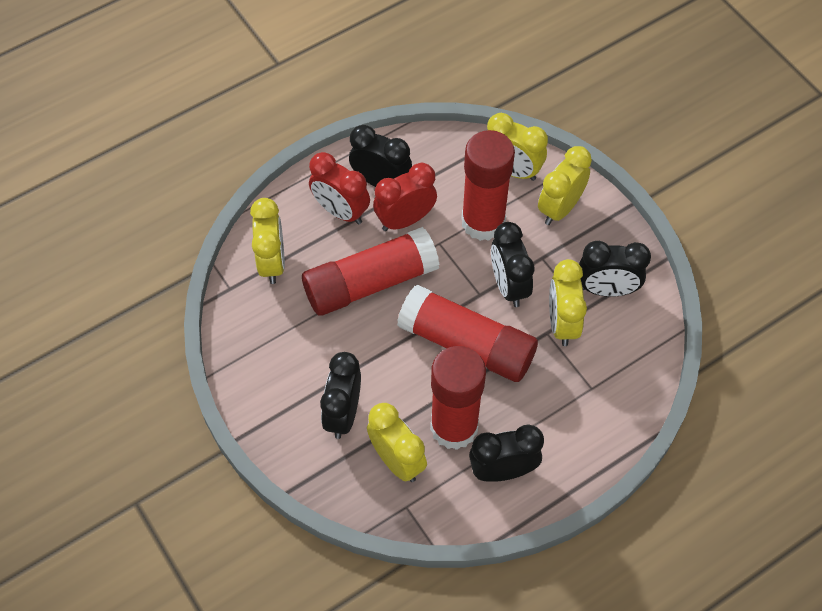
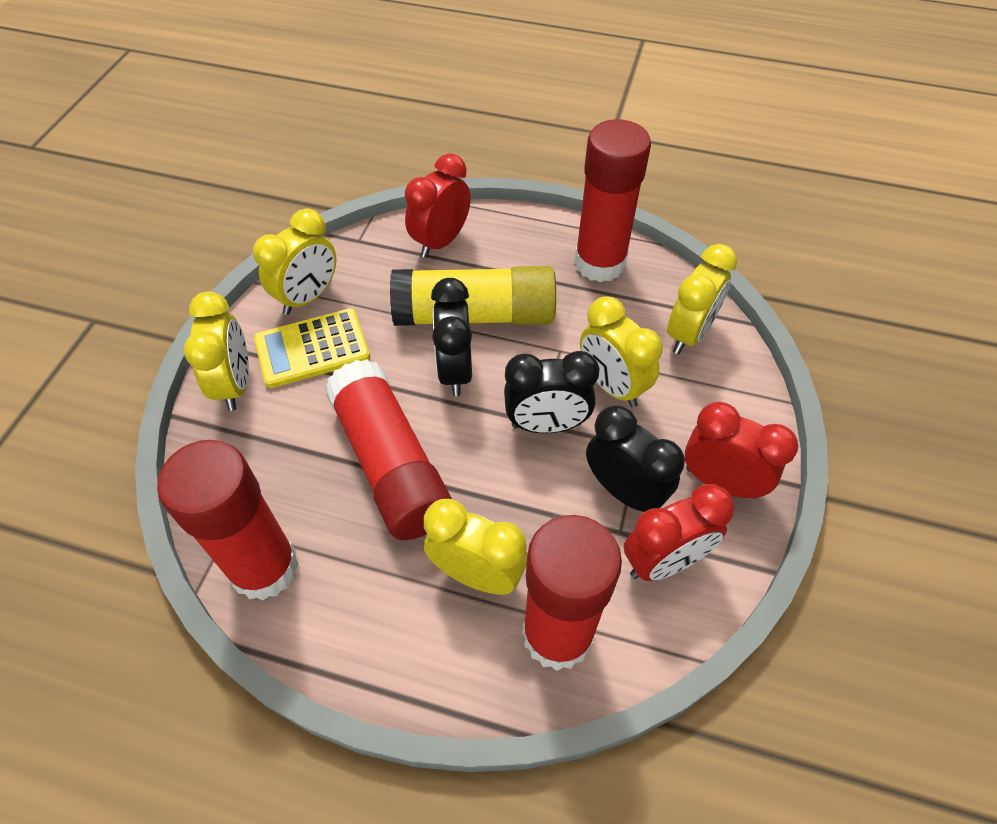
black clock: 5 -> 3
red clock: 2 -> 3
yellow calculator: 0 -> 1
yellow glue stick: 0 -> 1

